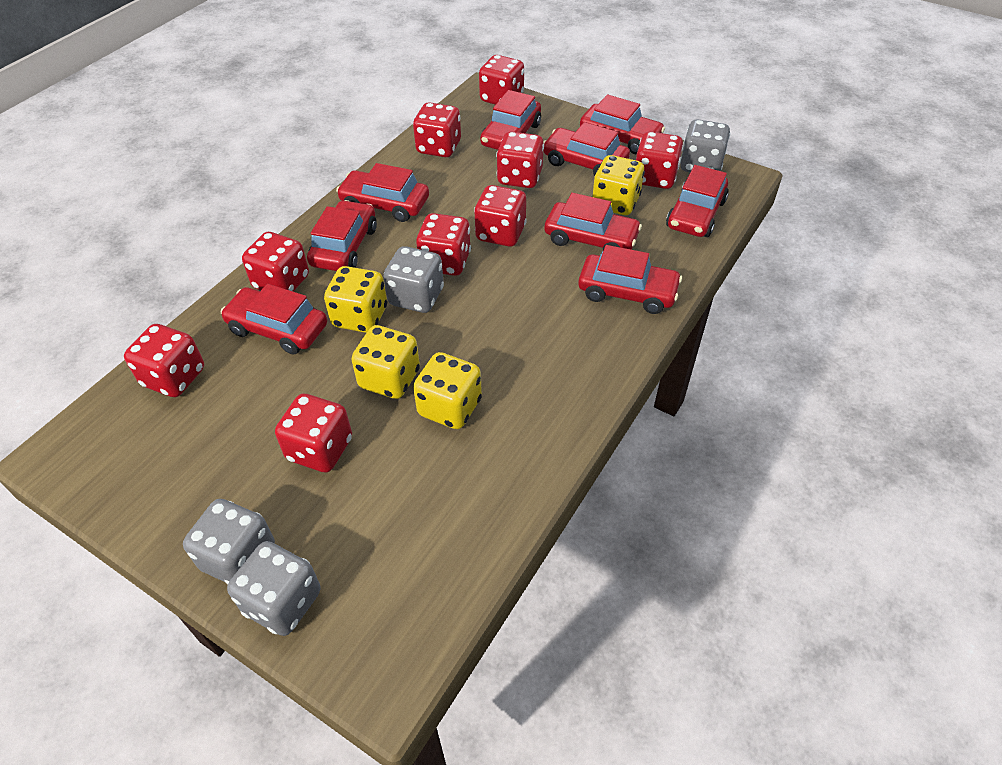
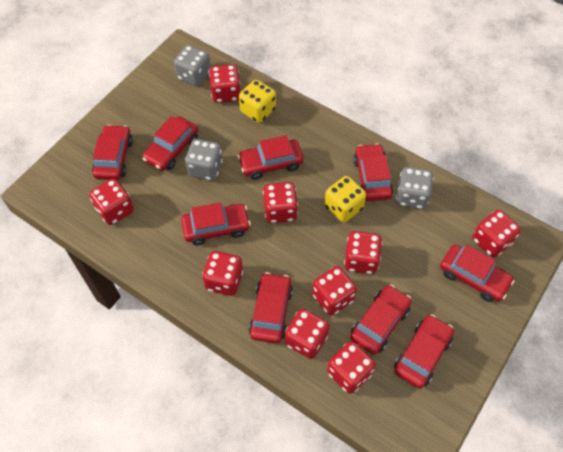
grey dice: 4 -> 3
yellow dice: 4 -> 2

